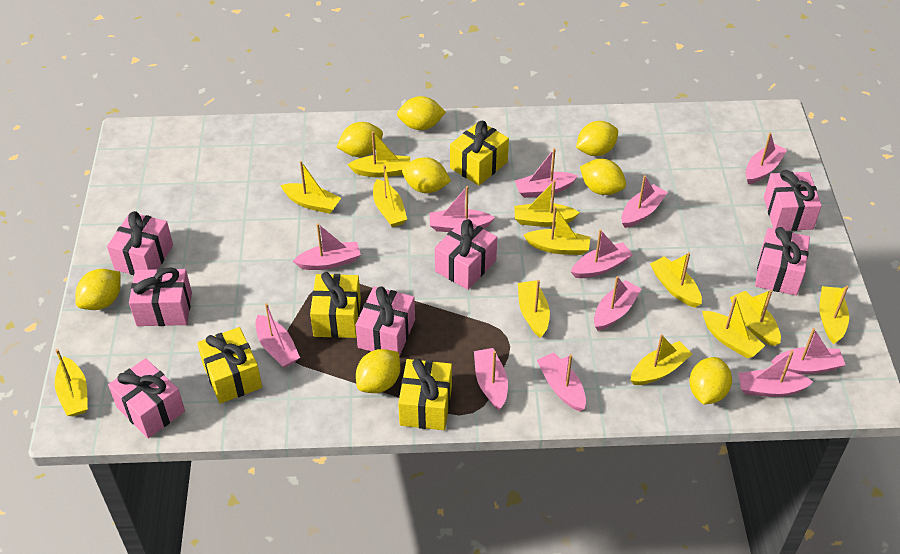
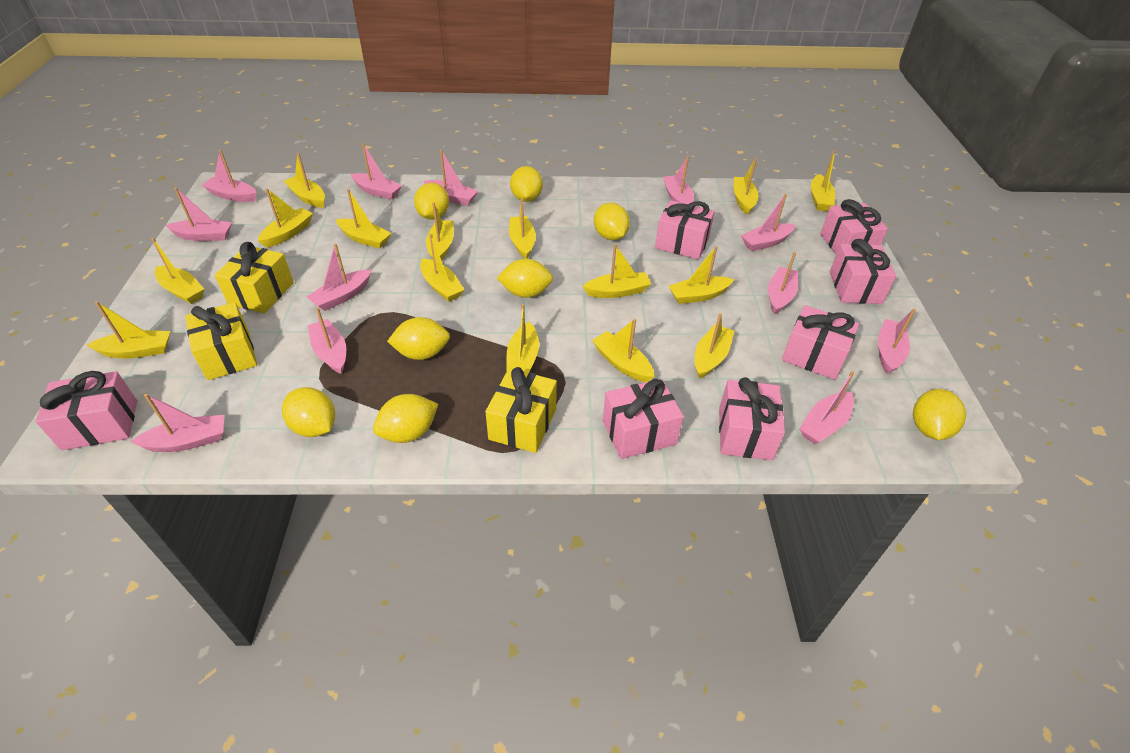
yellow boat: 12 -> 15
yellow gift: 4 -> 3

